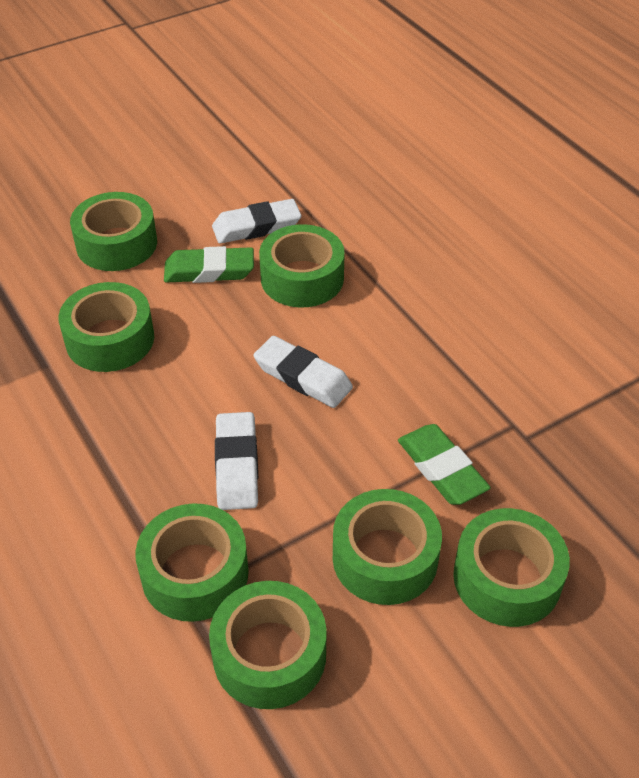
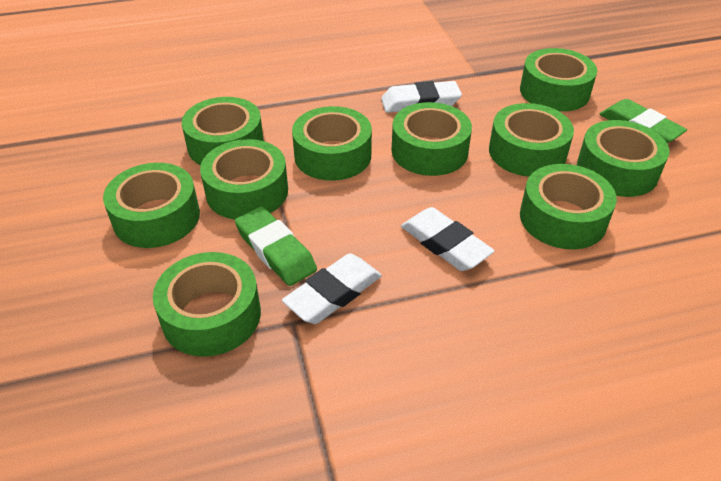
green tape: 7 -> 10

